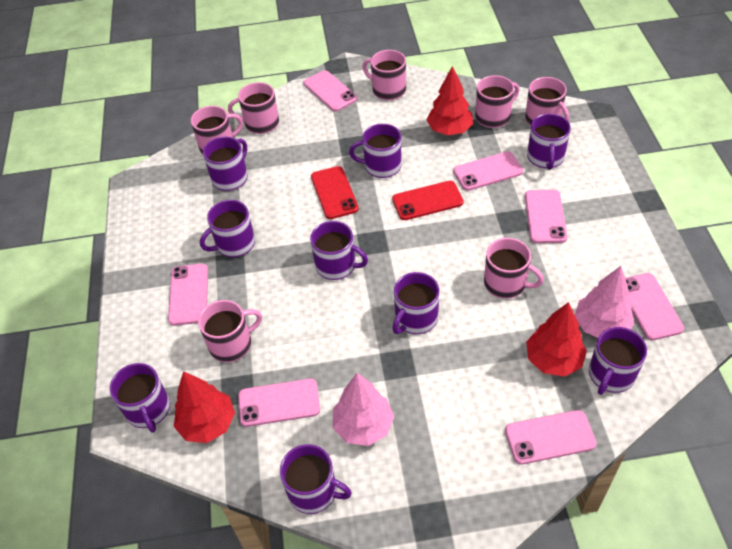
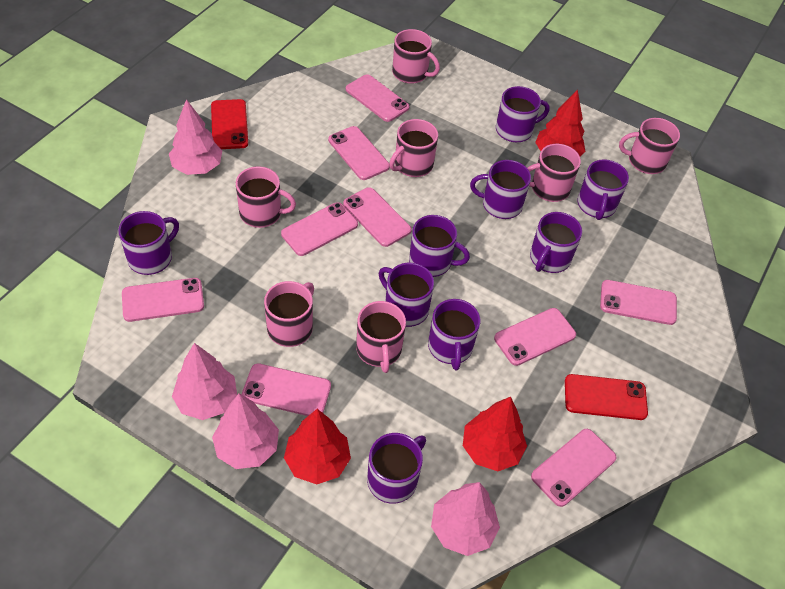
pink phone: 7 -> 9
pink tree: 2 -> 4

